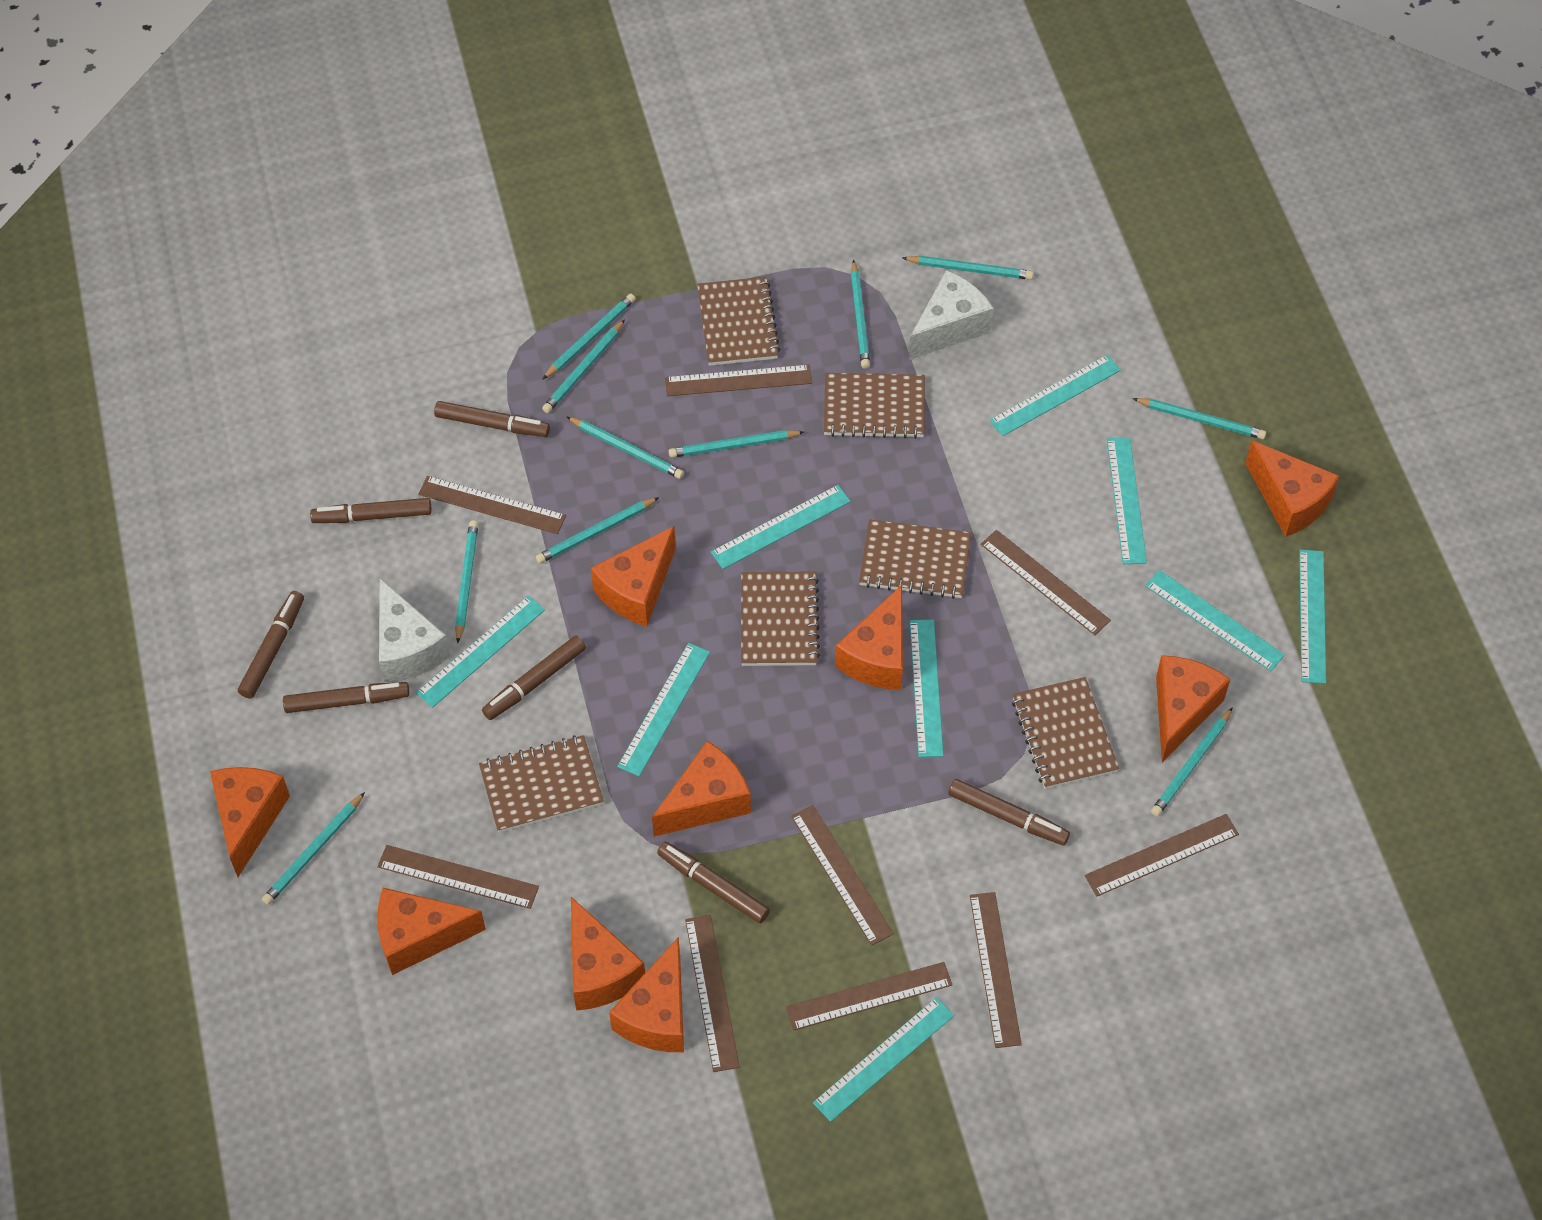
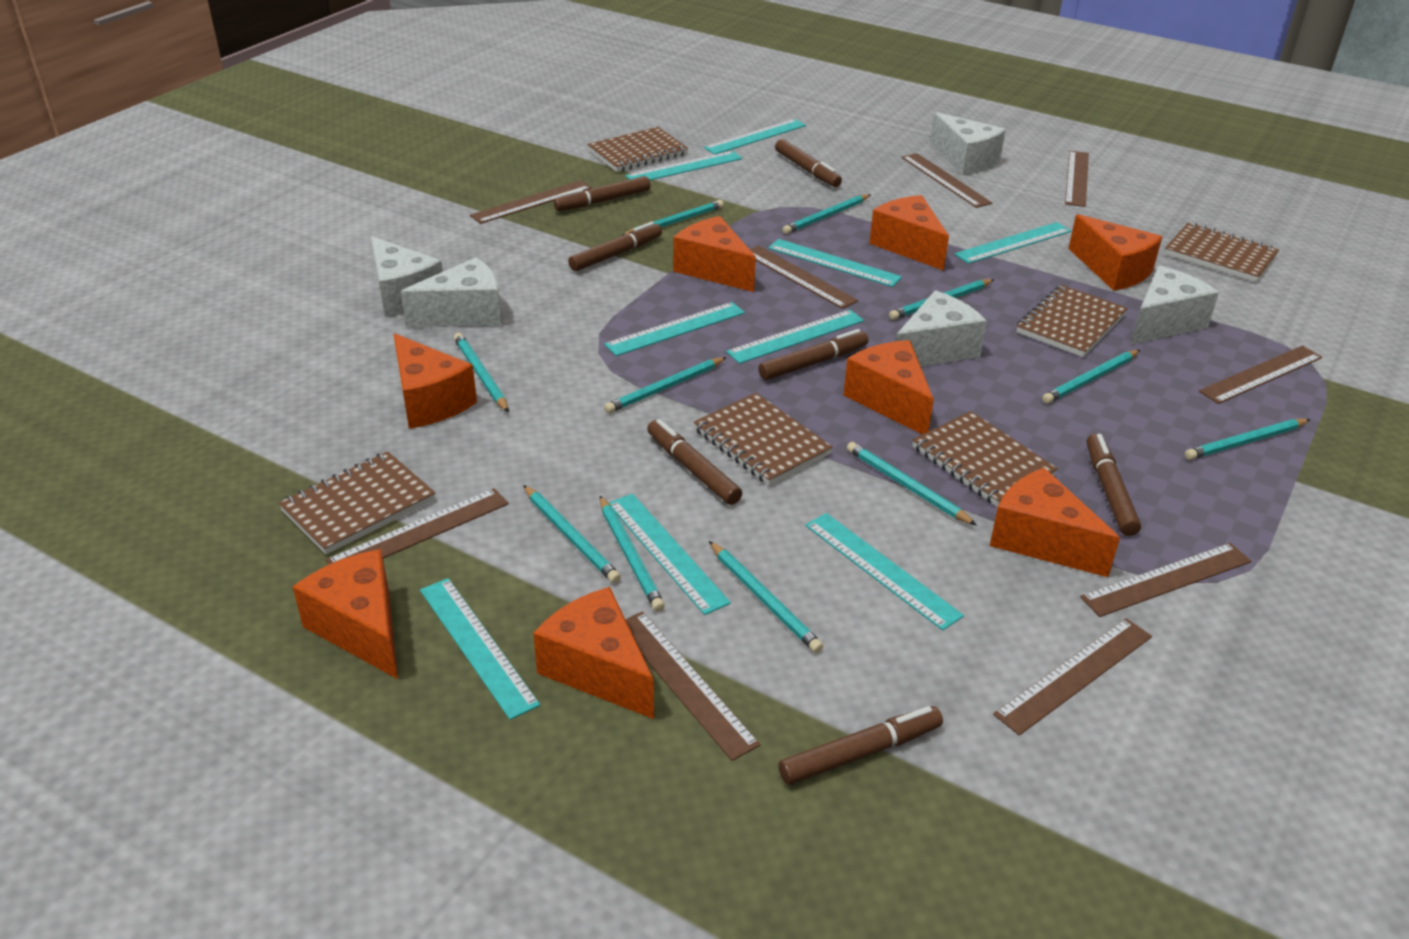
orange cheese: 9 -> 8
white cheese: 2 -> 5

